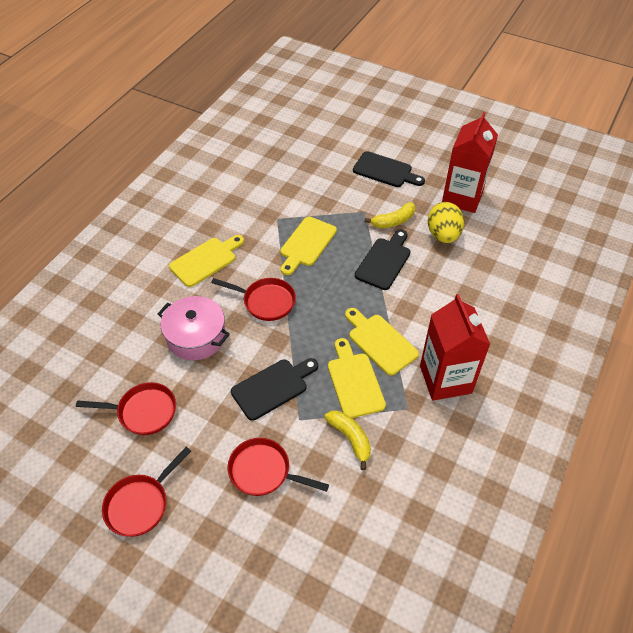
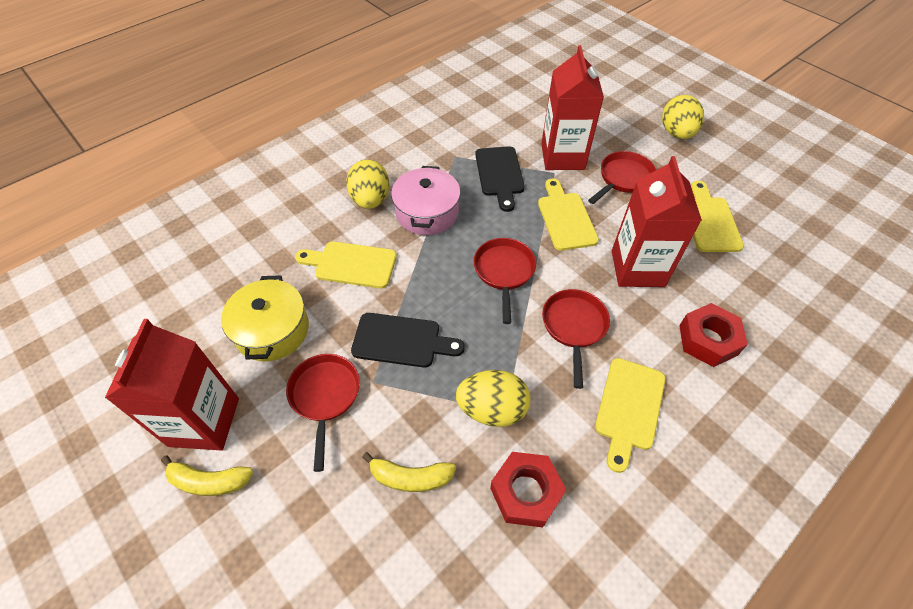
black cutting board: 3 -> 2
red carton: 2 -> 3
red nut: 0 -> 2
yellow egg: 1 -> 3
yellow pot: 0 -> 1

